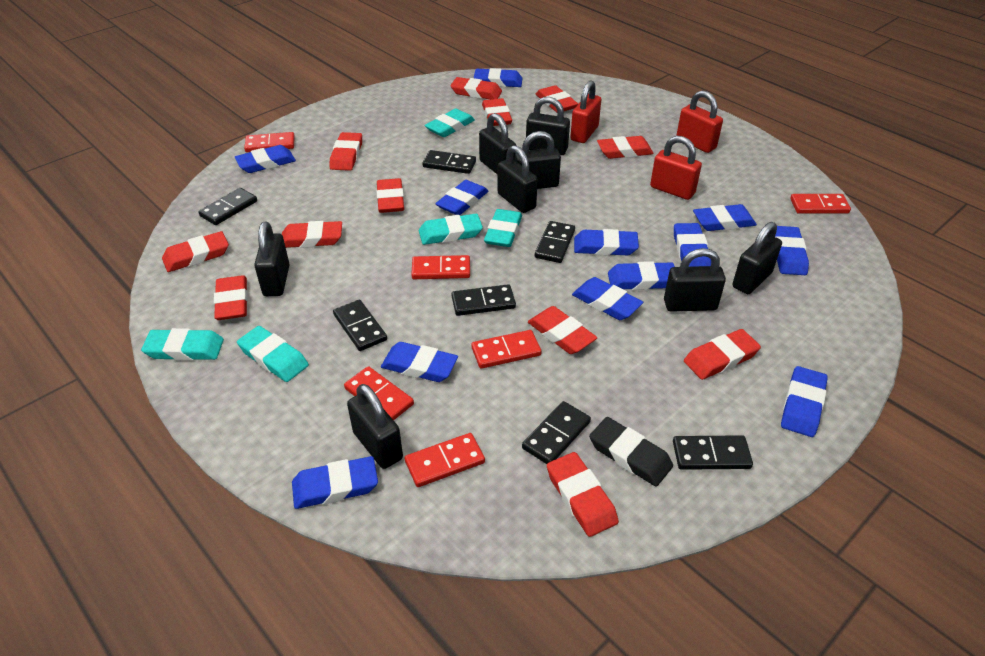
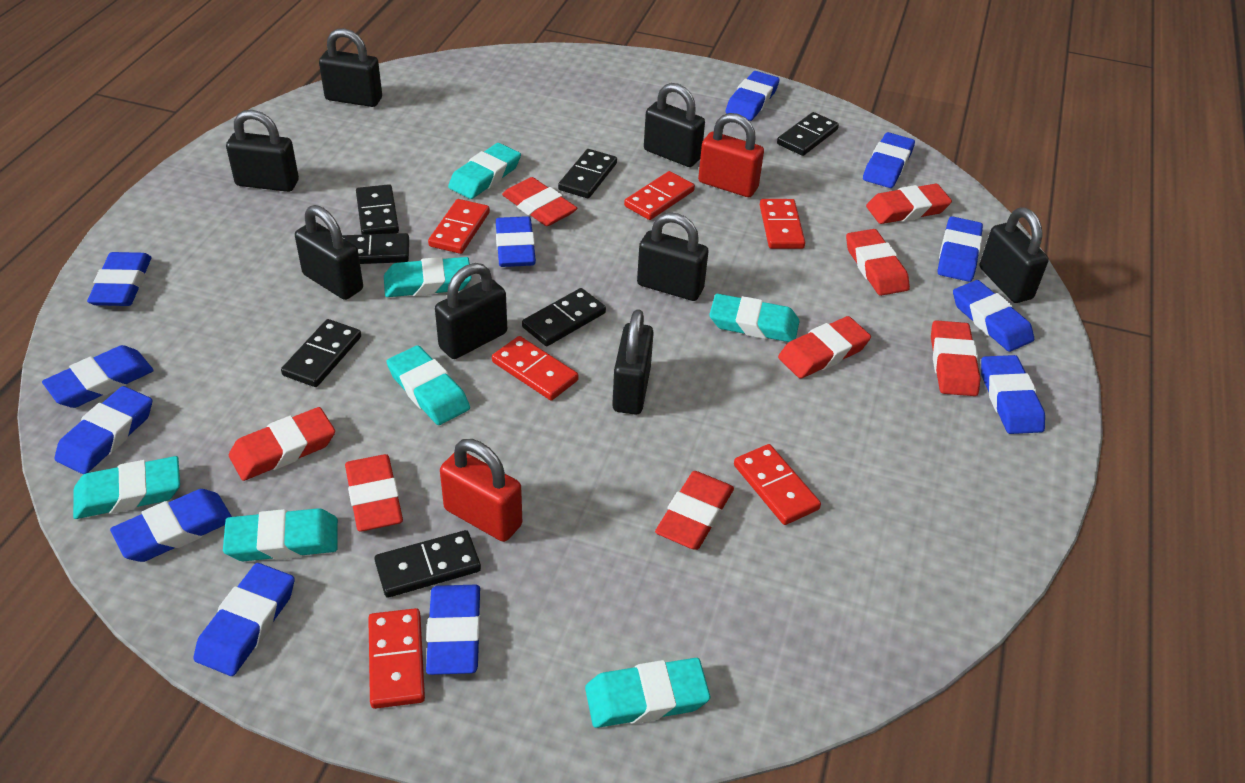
black eraser: 1 -> 0
red eraser: 12 -> 8
red padlock: 3 -> 2
turquoise eraser: 5 -> 7

